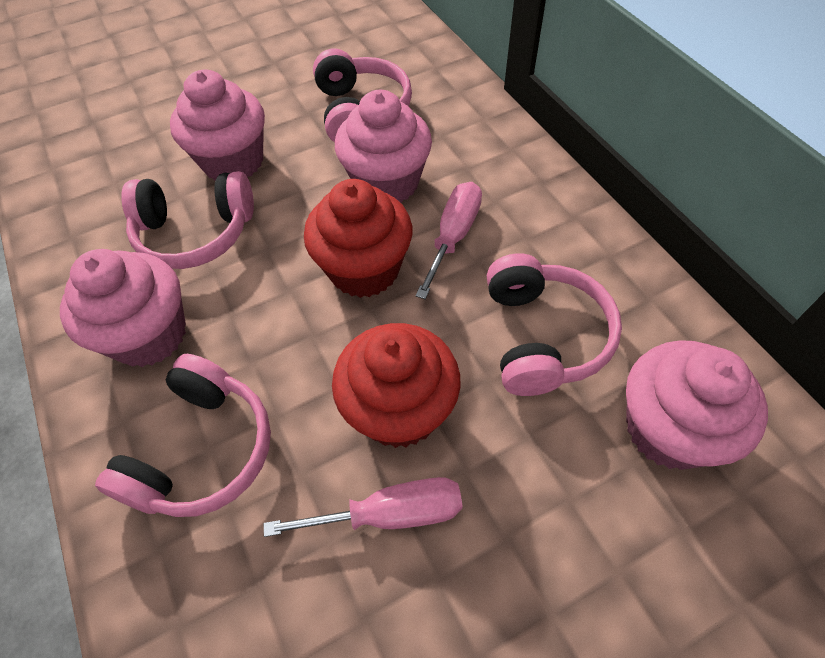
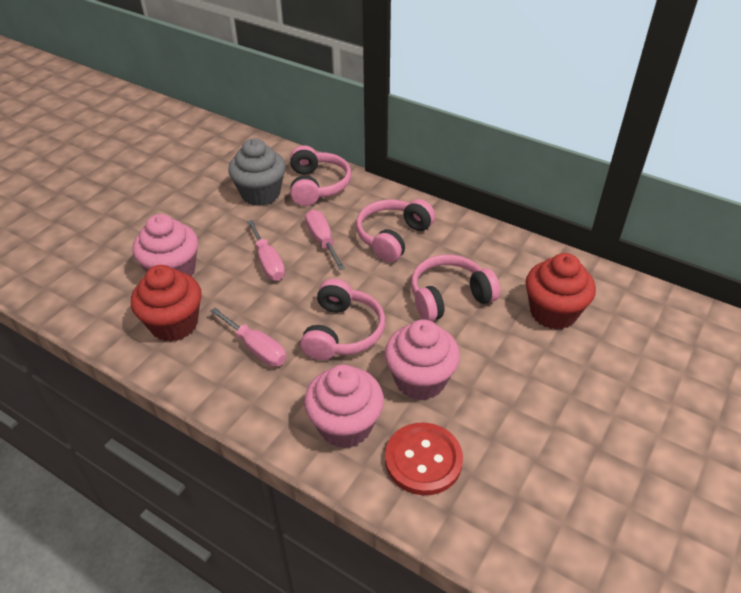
grey cupcake: 0 -> 1
pink cupcake: 4 -> 3
pink screwdriver: 2 -> 3
red button: 0 -> 1

